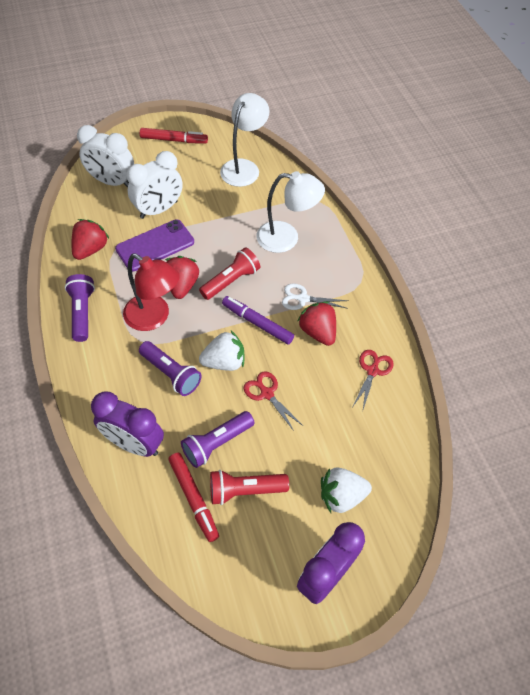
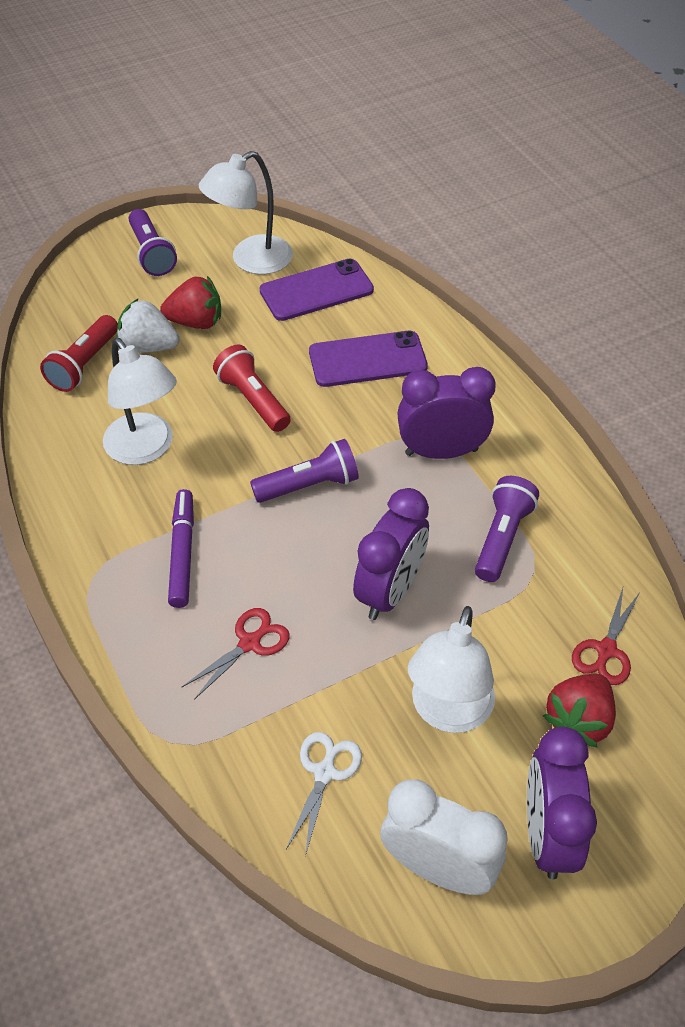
purple clock: 2 -> 3
purple phone: 1 -> 2
red lamp: 1 -> 0
red marker: 2 -> 0
red strawberry: 3 -> 2
white clock: 2 -> 1
white lamp: 2 -> 3
white strawberry: 2 -> 1

